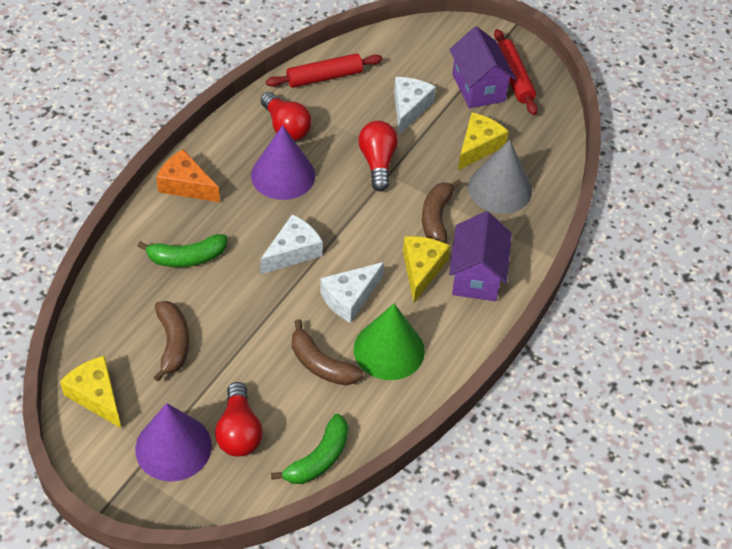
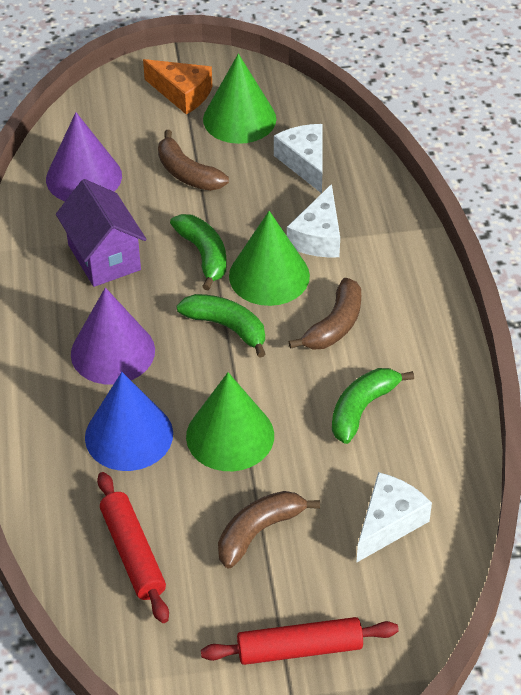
blue cone: 0 -> 1
green banana: 2 -> 3
green cone: 1 -> 3
grey cone: 1 -> 0
purple house: 2 -> 1
red light bulb: 3 -> 0
yellow cheese: 3 -> 0

